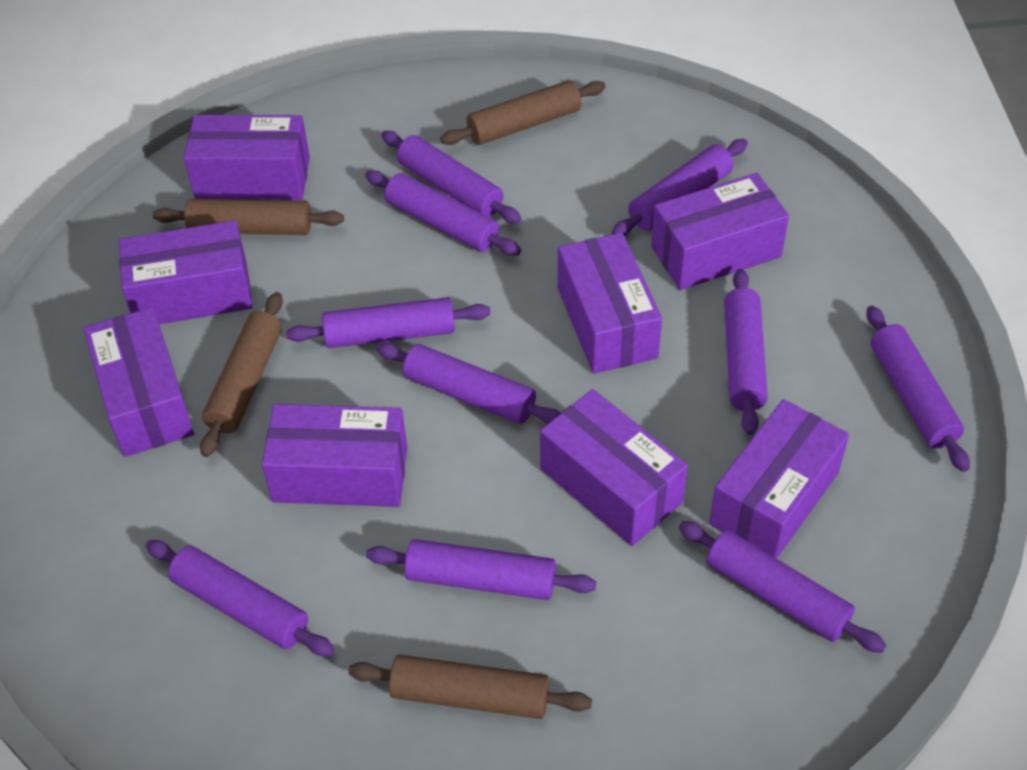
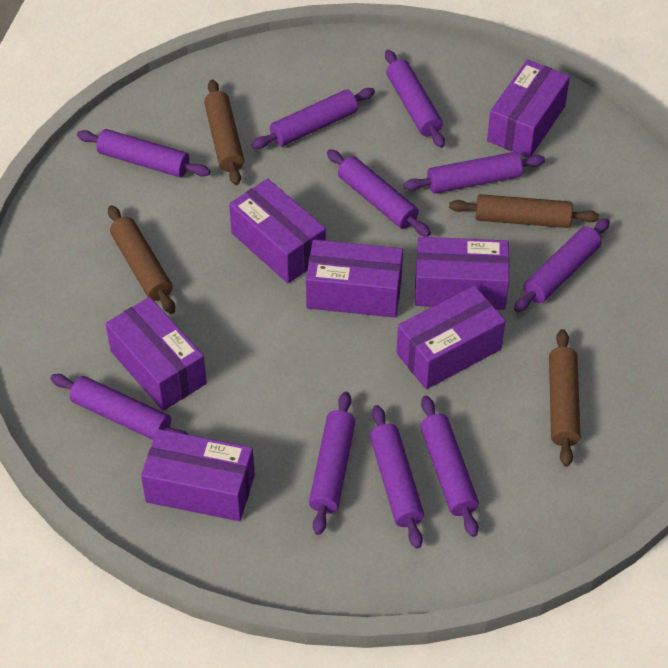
purple box: 8 -> 7

